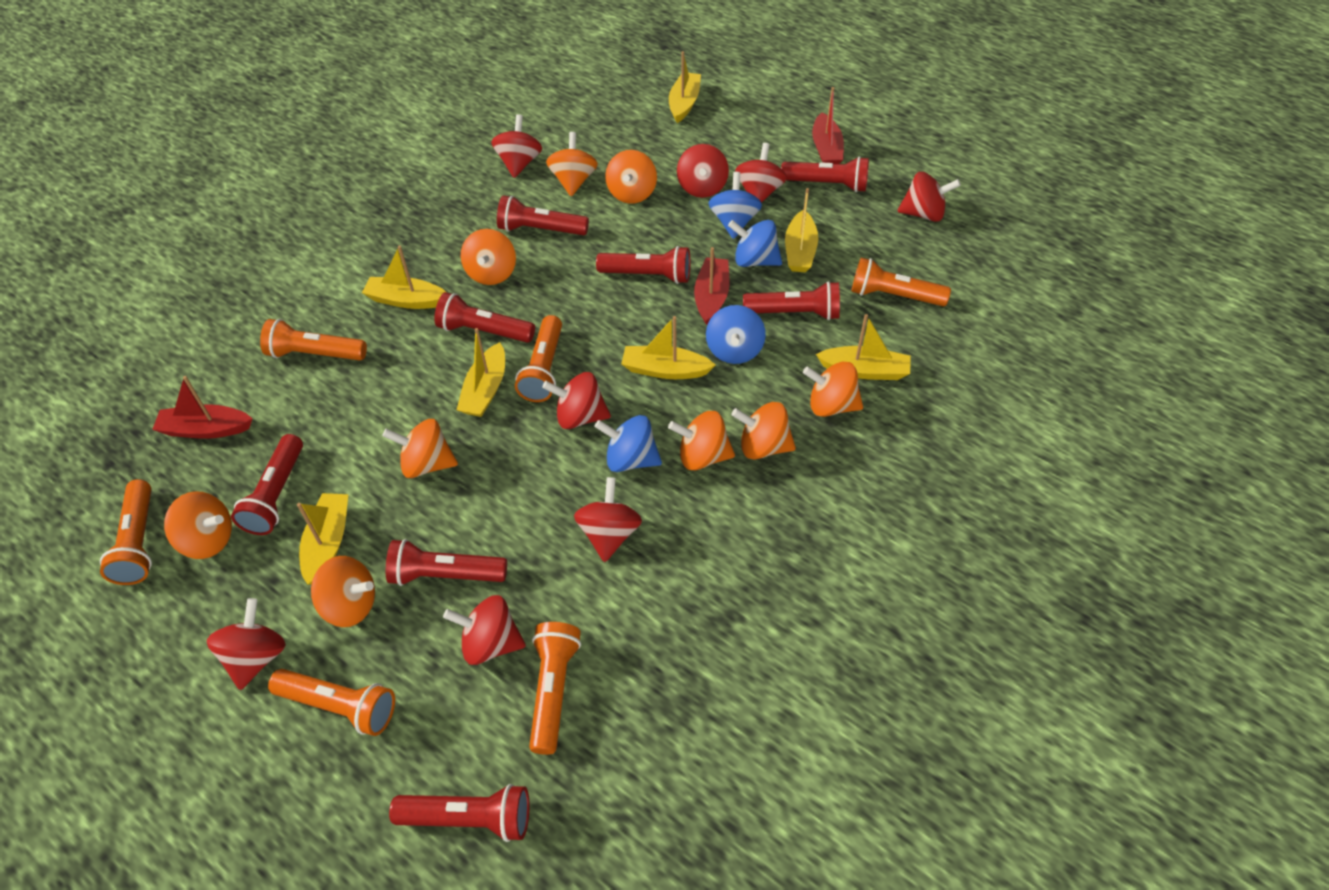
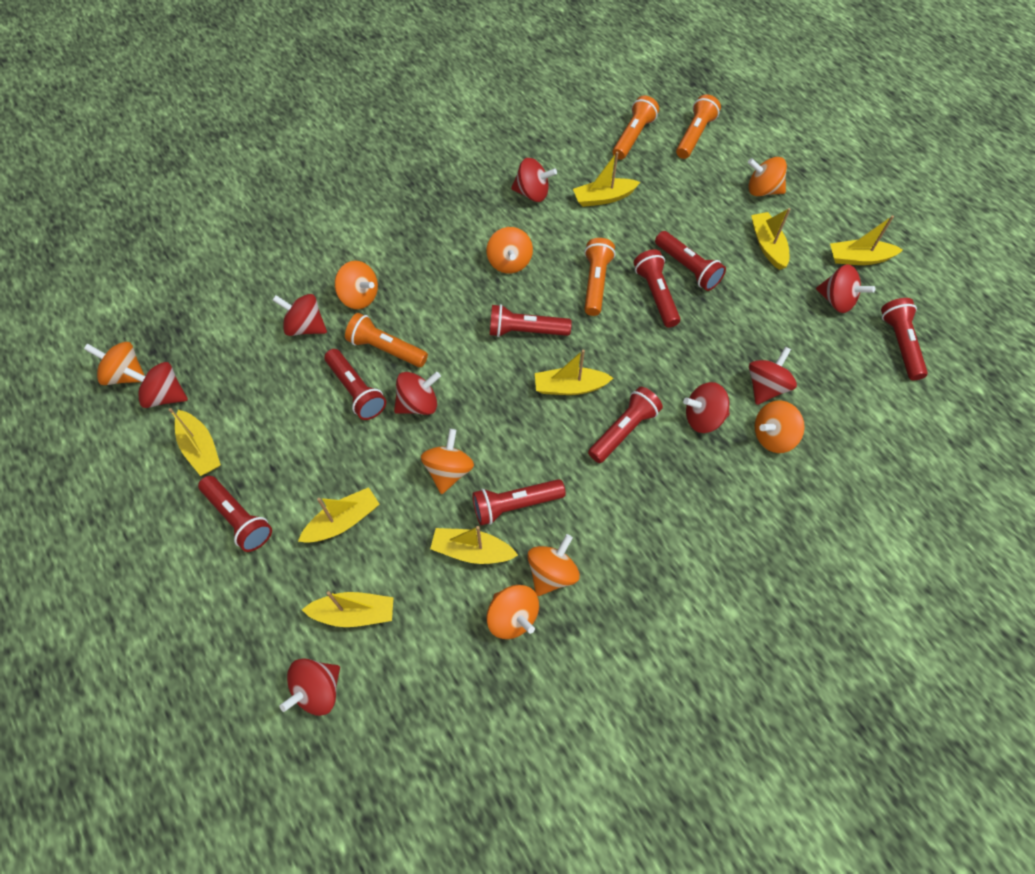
blue spinning top: 4 -> 0
orange flashlight: 6 -> 4
orange spinning top: 9 -> 8
red boat: 3 -> 0
yellow boat: 7 -> 8

